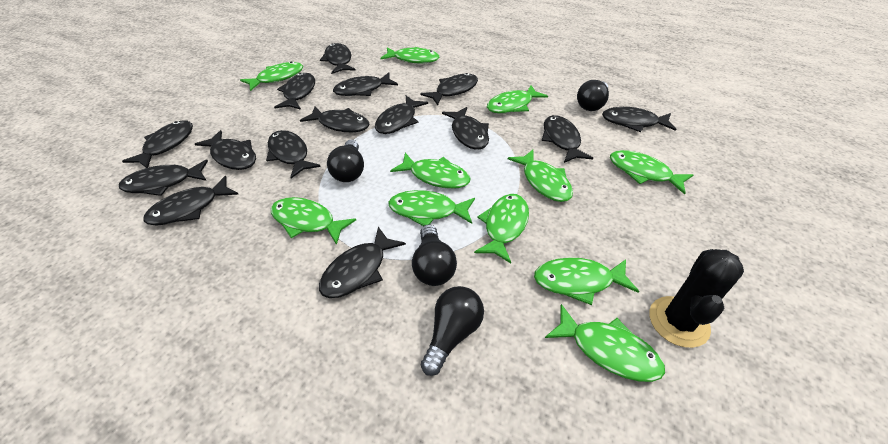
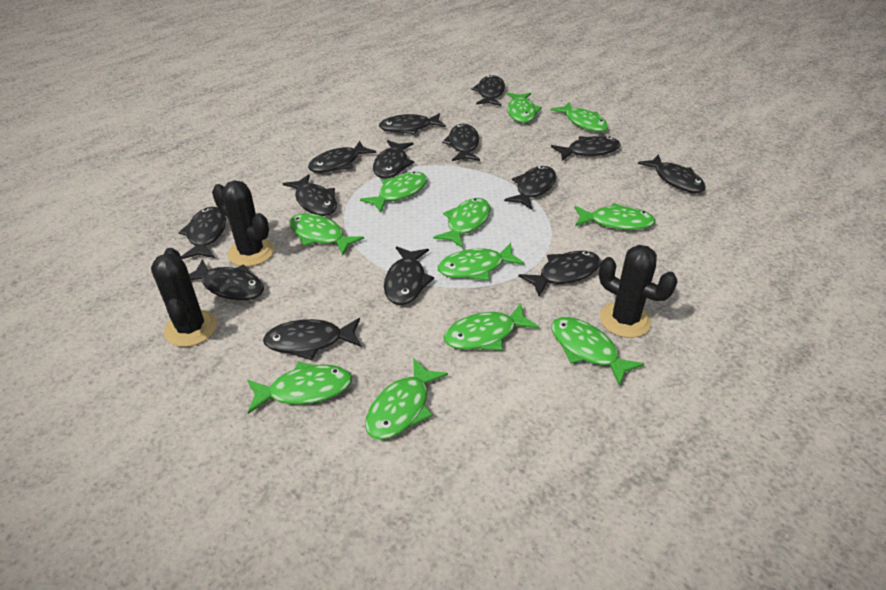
black cactus: 1 -> 3
black fish: 15 -> 14
black light bulb: 4 -> 0

